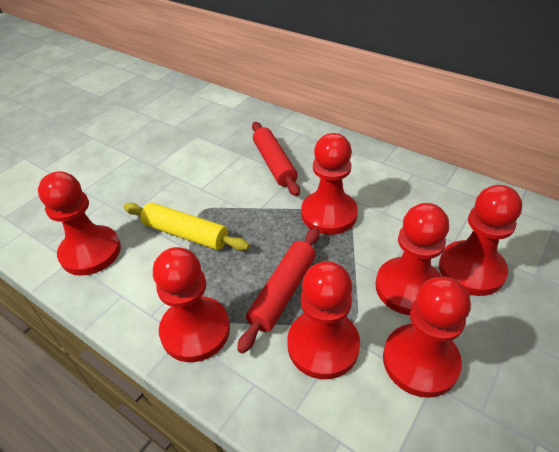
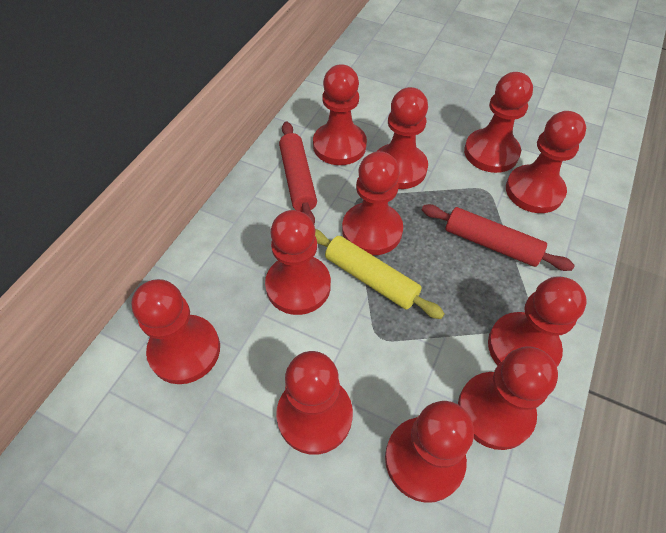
red pawn: 7 -> 11

